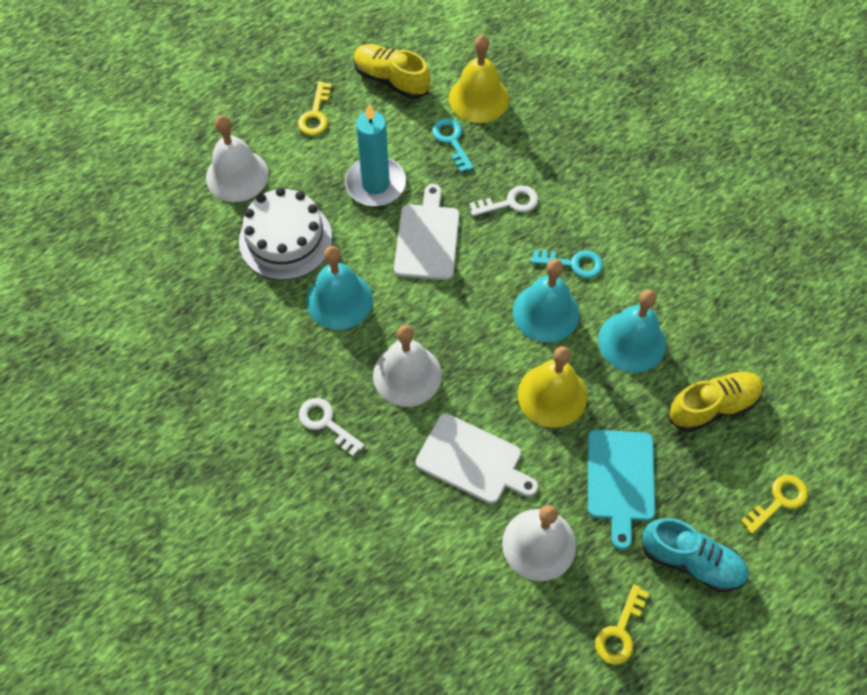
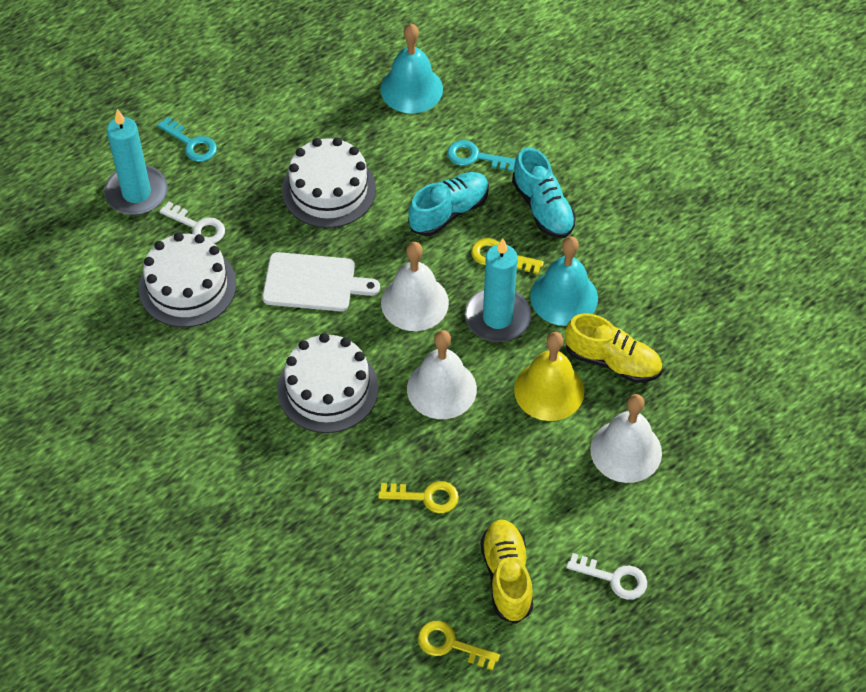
turquoise bell: 3 -> 2
turquoise candle: 1 -> 2
turquoise cutting board: 1 -> 0
turquoise shoe: 1 -> 2
white cake: 1 -> 3
white cutting board: 2 -> 1
yellow bell: 2 -> 1

